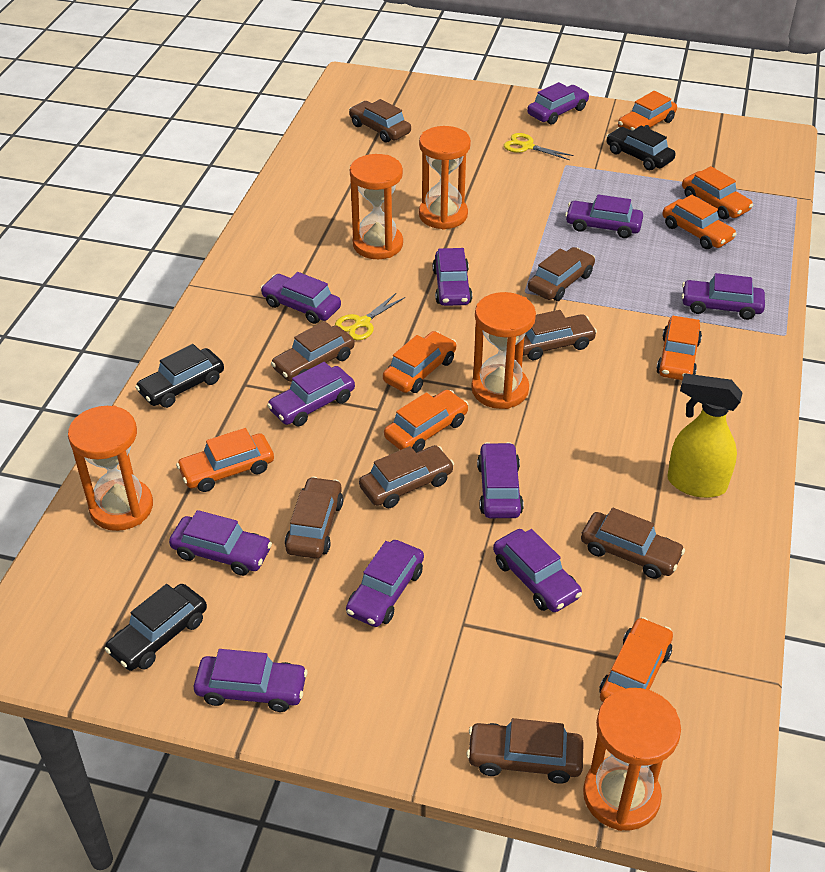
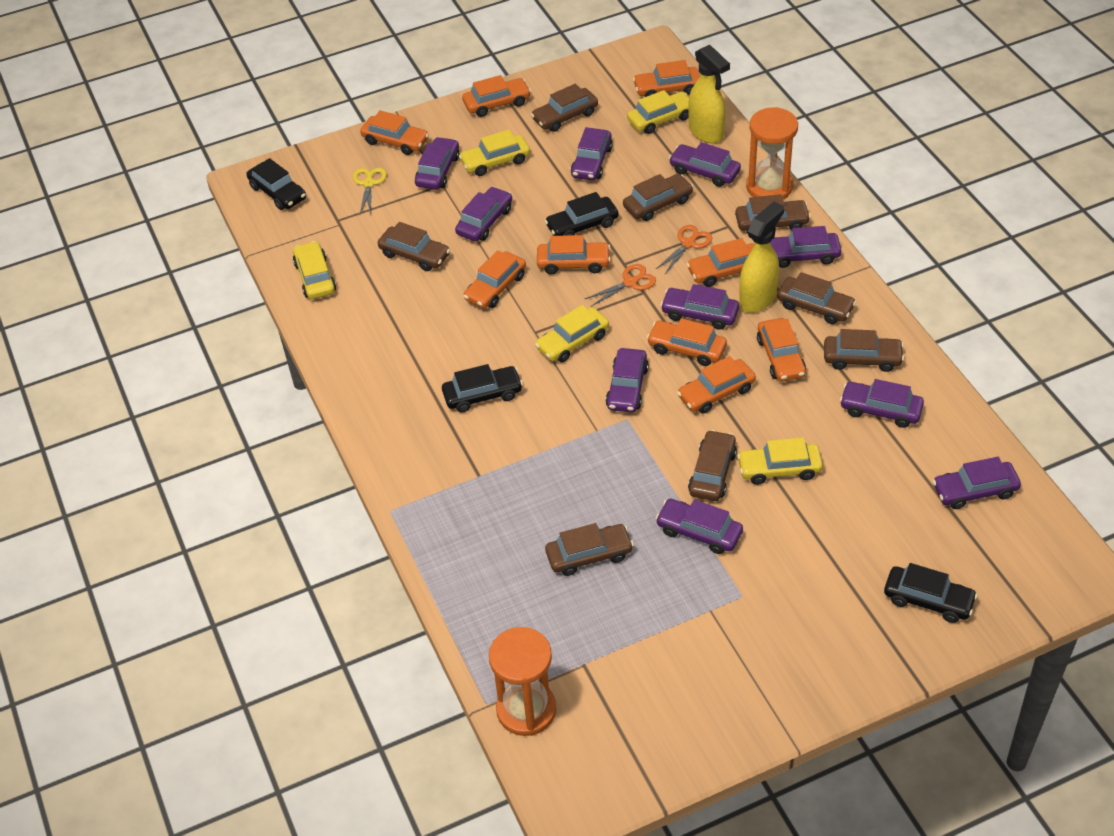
black car: 3 -> 4
orange car: 8 -> 9
orange hourglass: 5 -> 2
orange scissors: 0 -> 2
purple car: 11 -> 10
yellow car: 0 -> 5
yellow scissors: 2 -> 1
yellow spray bottle: 1 -> 2

